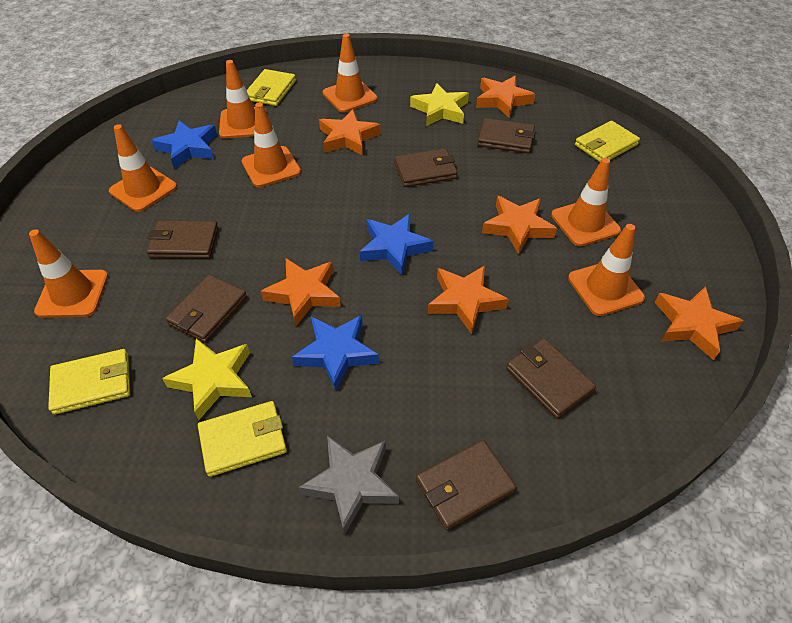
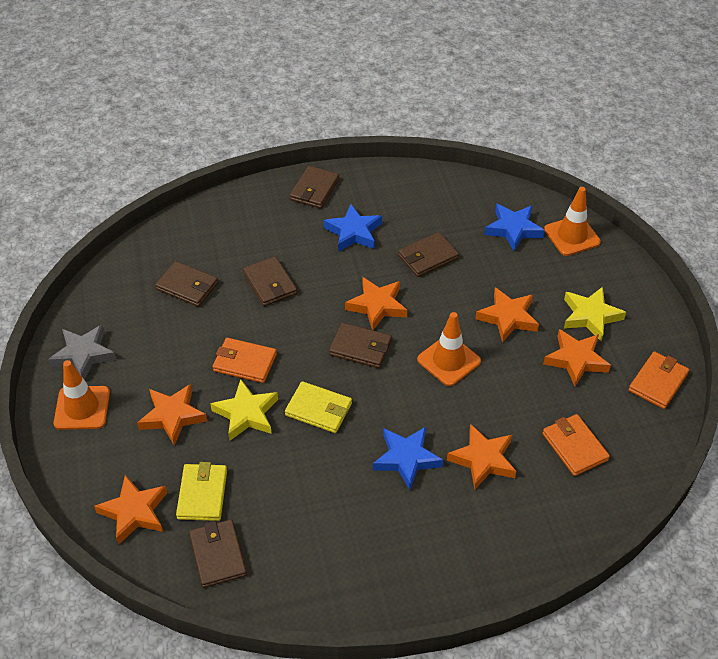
orange traffic cone: 7 -> 3
orange wallet: 0 -> 3
yellow wallet: 4 -> 2

